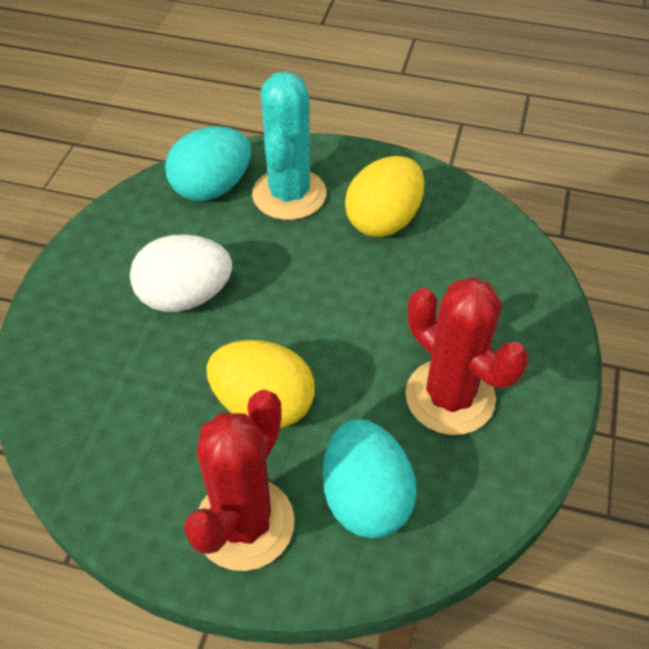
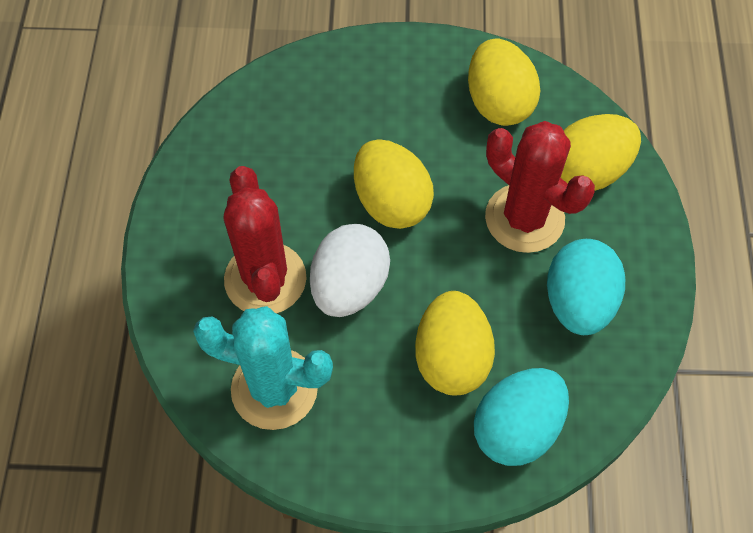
yellow egg: 2 -> 4

